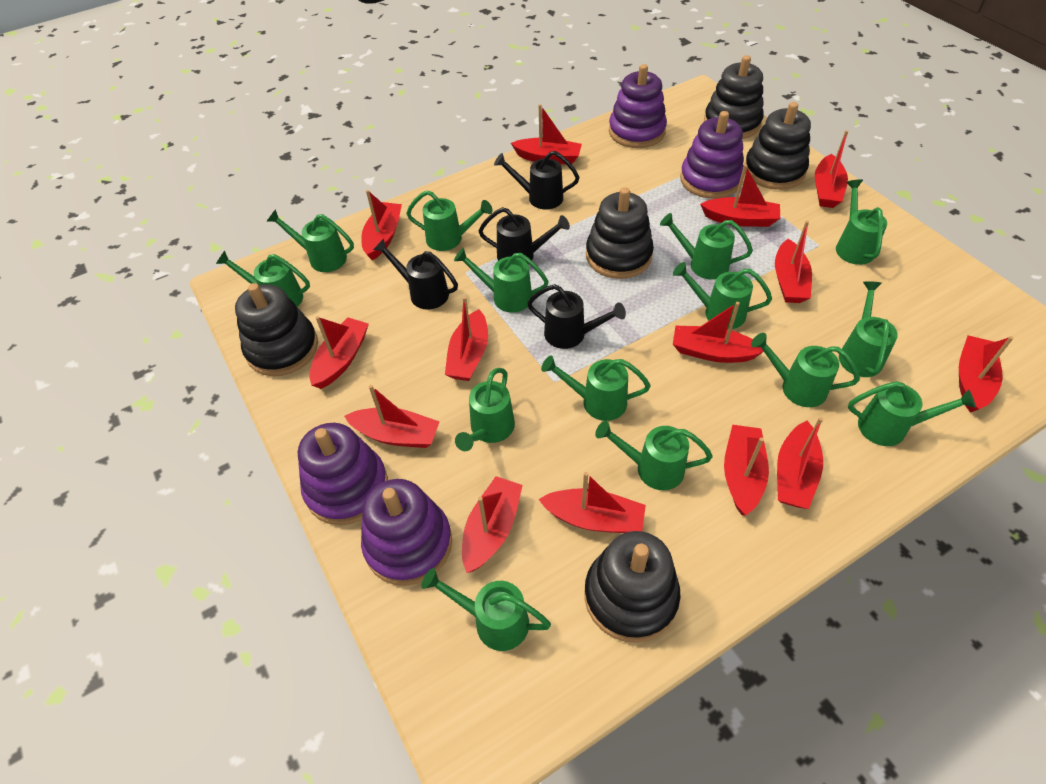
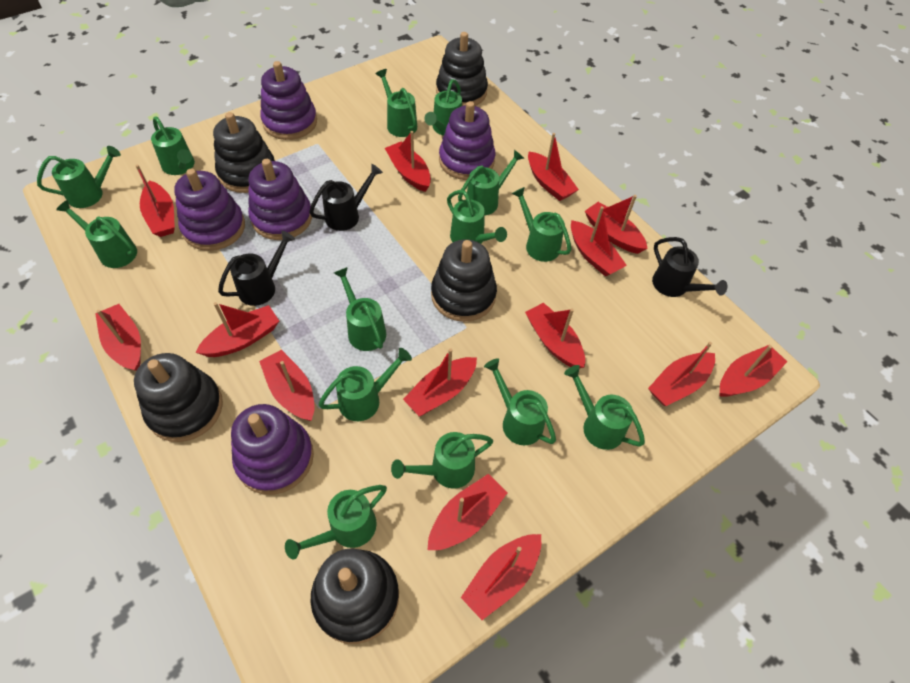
black watering can: 4 -> 3
purple stacking toy: 4 -> 5

